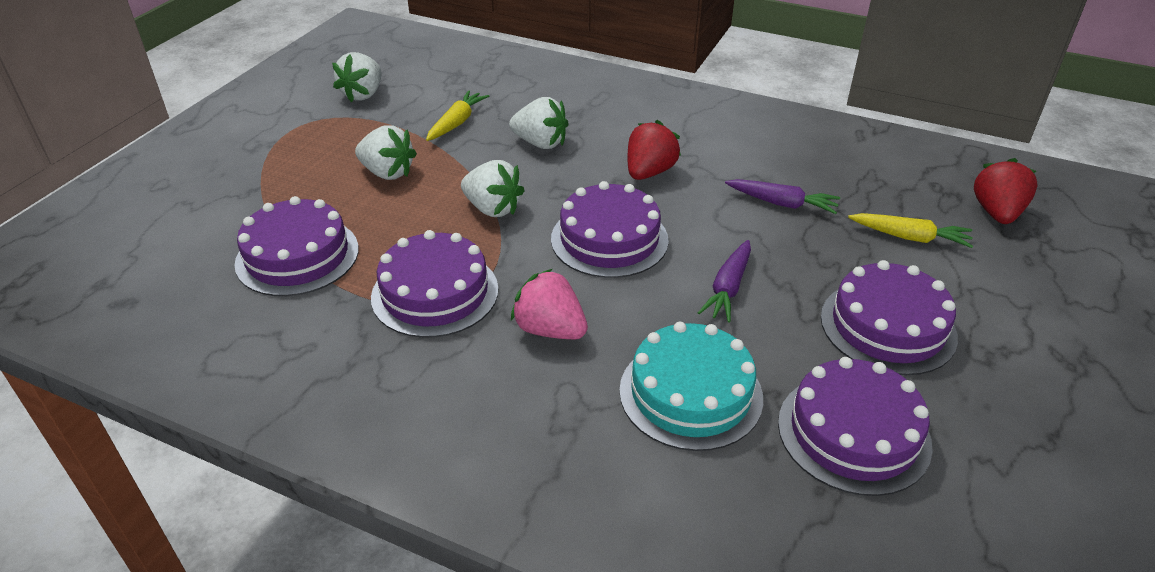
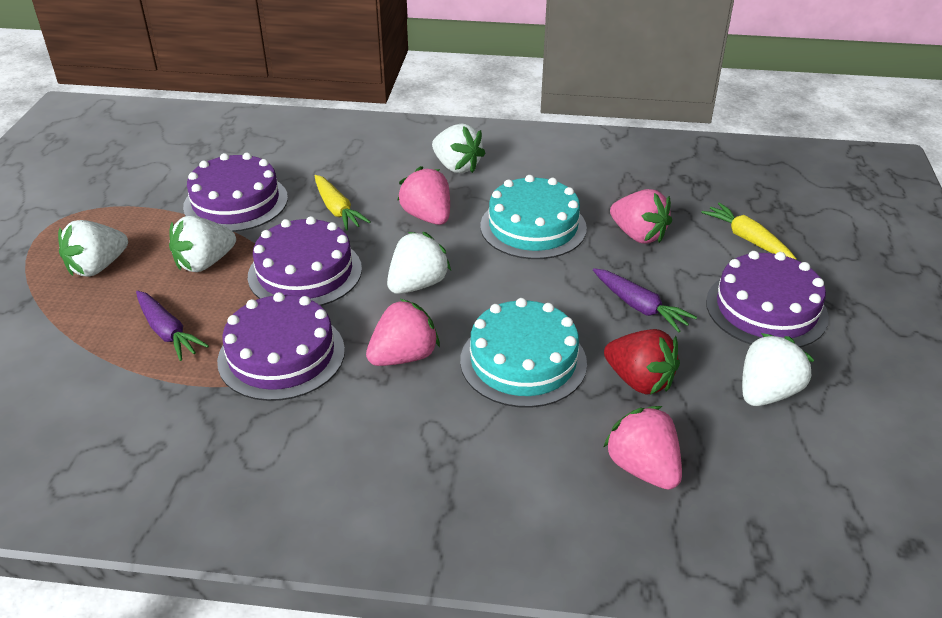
pink strawberry: 1 -> 4
purple cake: 5 -> 4
red strawberry: 2 -> 1
turquoise cake: 1 -> 2
white strawberry: 4 -> 5

